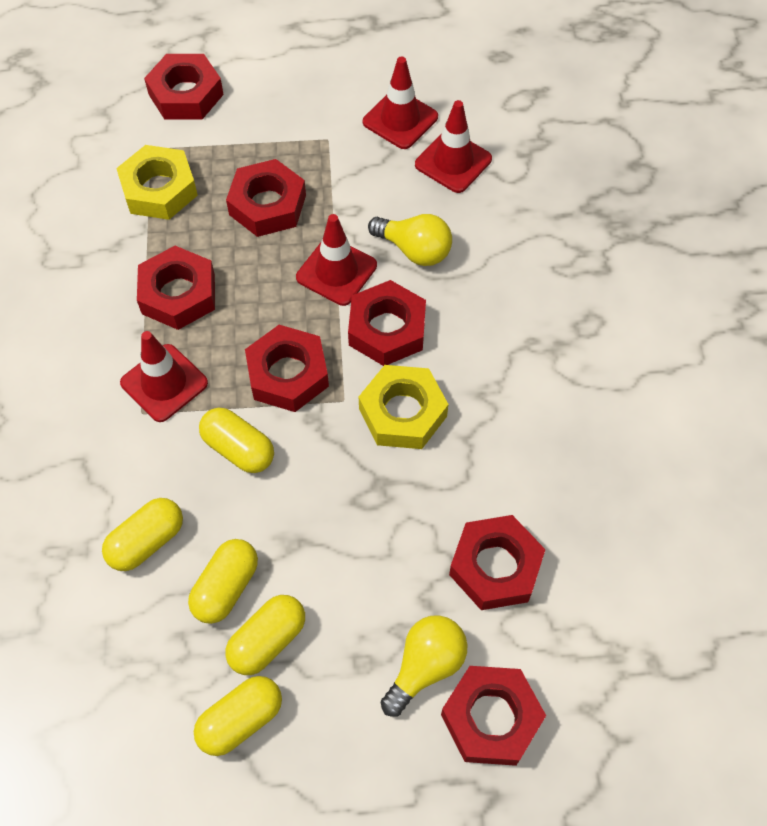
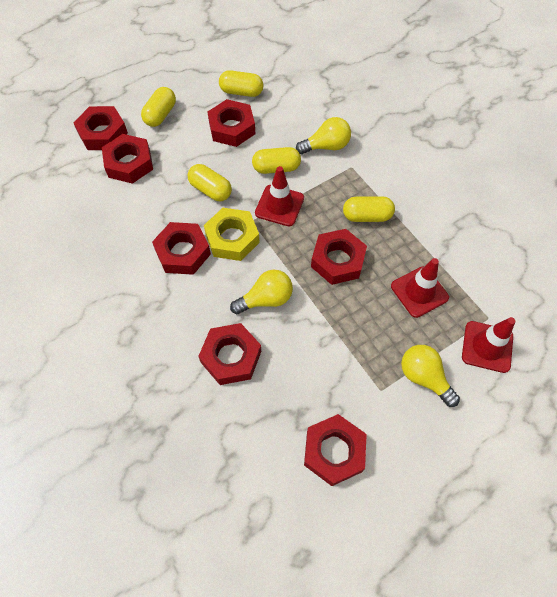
red traffic cone: 4 -> 3
yellow light bulb: 2 -> 3
yellow nut: 2 -> 1

